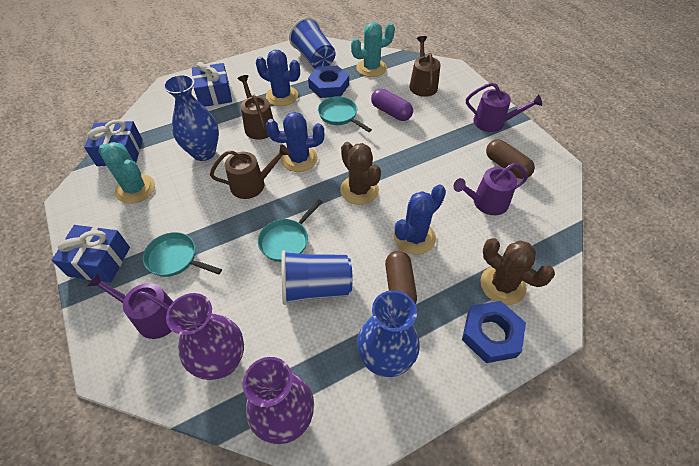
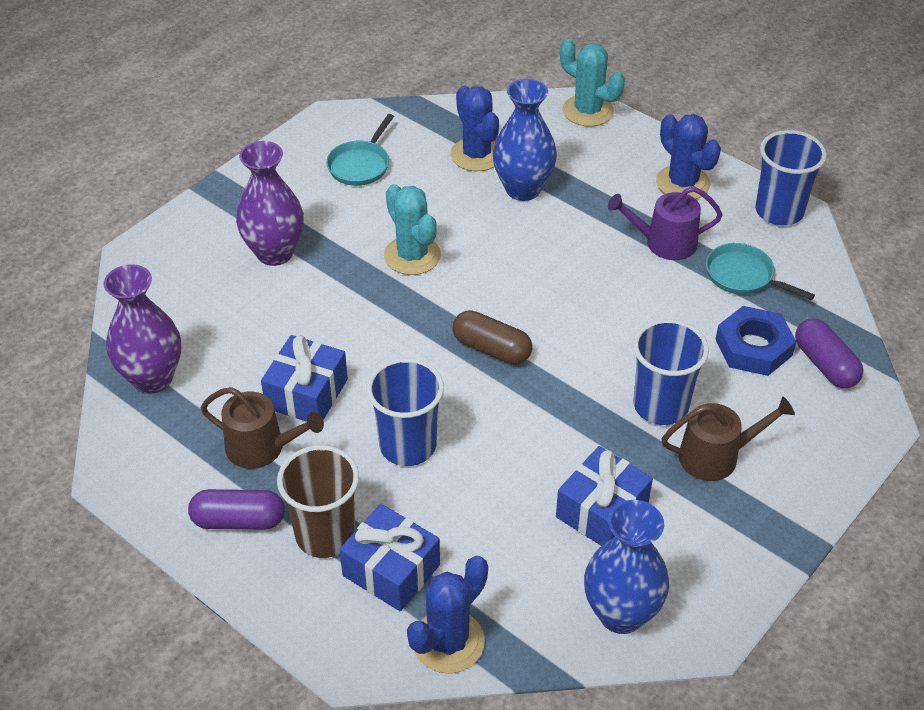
blue cup: 2 -> 3
blue nut: 2 -> 1
brown cactus: 2 -> 0
brown capsule: 2 -> 1
brown cup: 0 -> 1
brown watering can: 3 -> 2
purple capsule: 1 -> 2
purple watering can: 3 -> 1
turquoise pan: 3 -> 2

